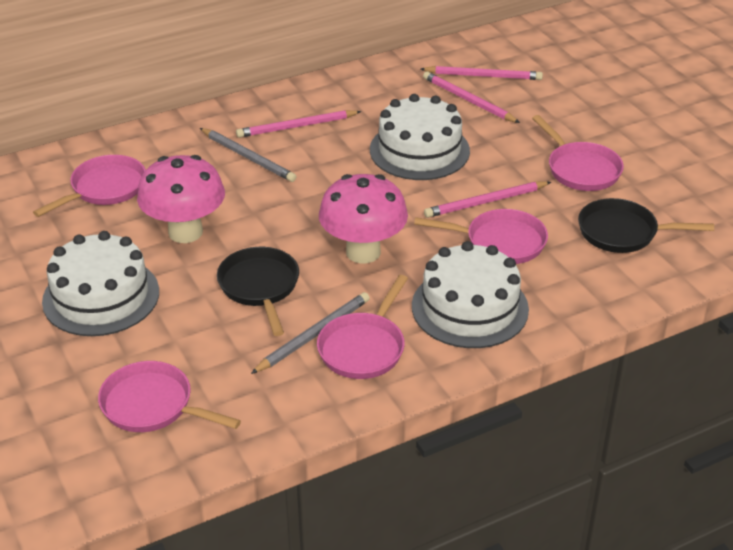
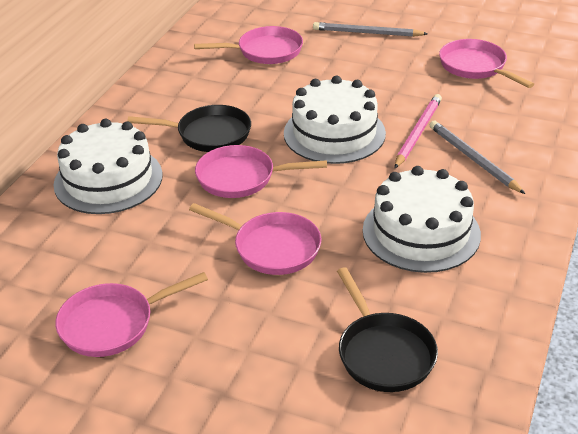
pink mushroom: 2 -> 0
pink pencil: 4 -> 1

